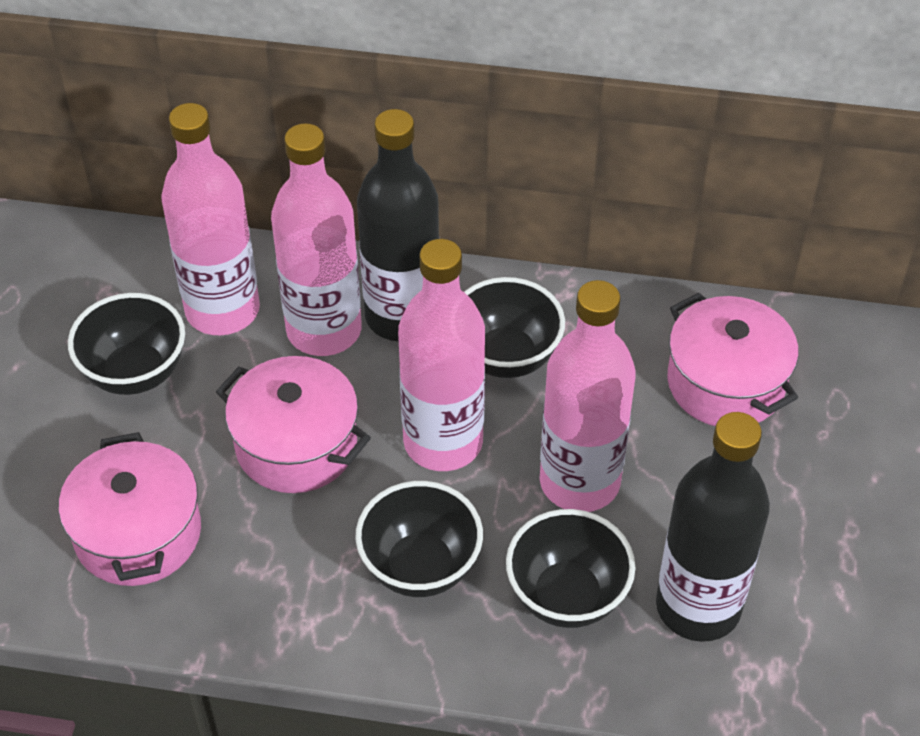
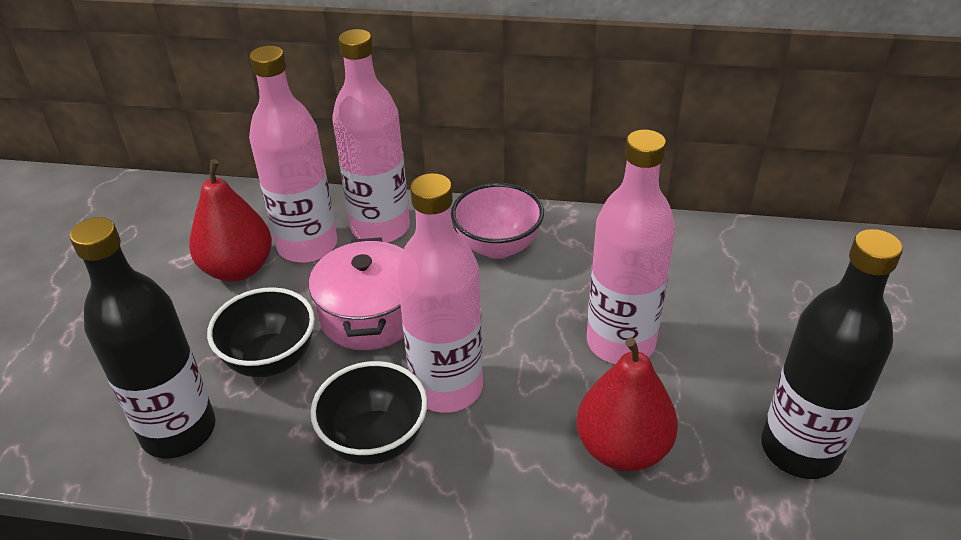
black bowl: 4 -> 2
pink bowl: 0 -> 1
pink pot: 3 -> 1
red pear: 0 -> 2

